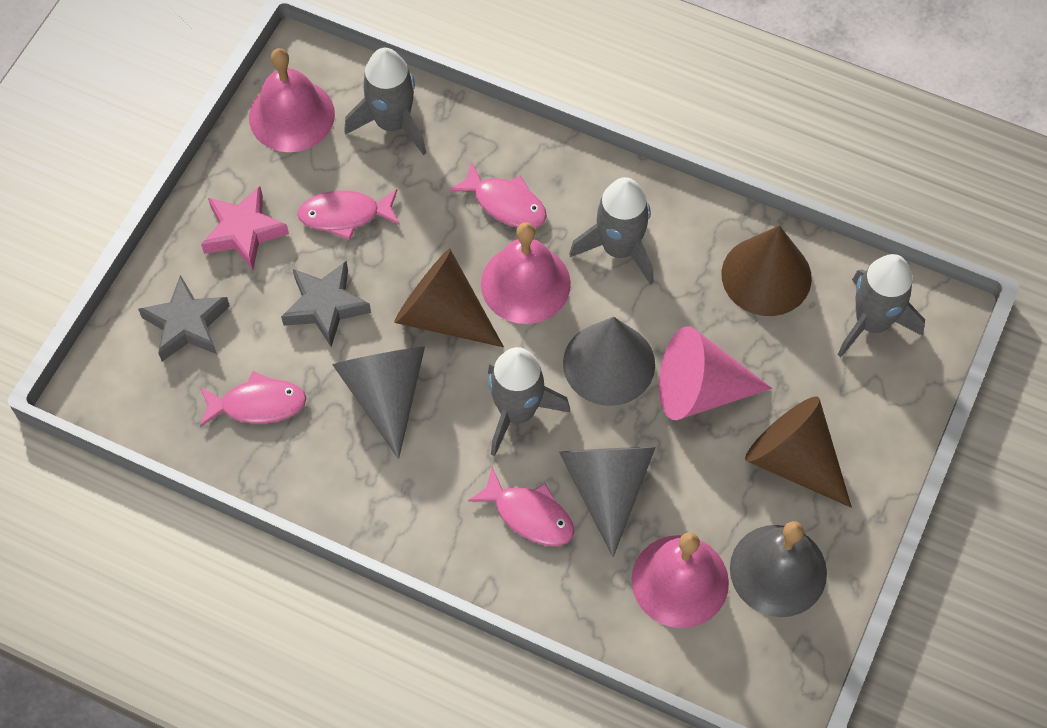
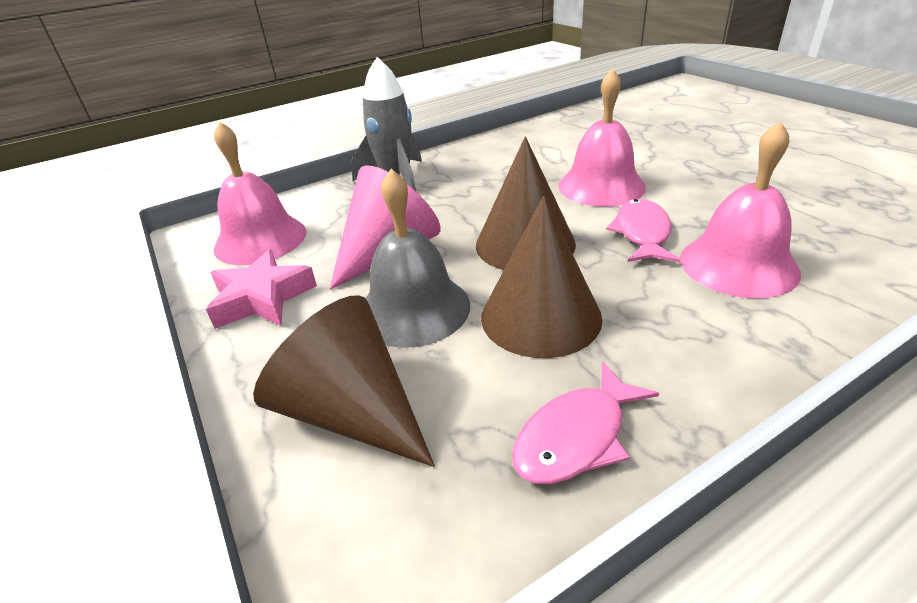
grey cone: 3 -> 0
grey rocket: 4 -> 1
grey star: 2 -> 0
pink fish: 4 -> 2

